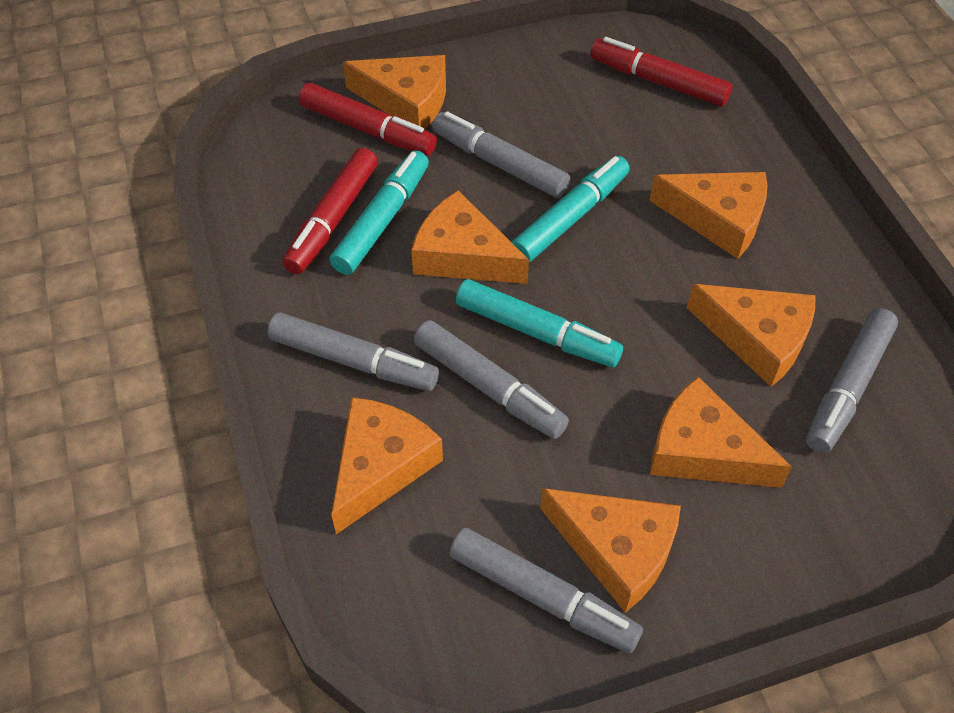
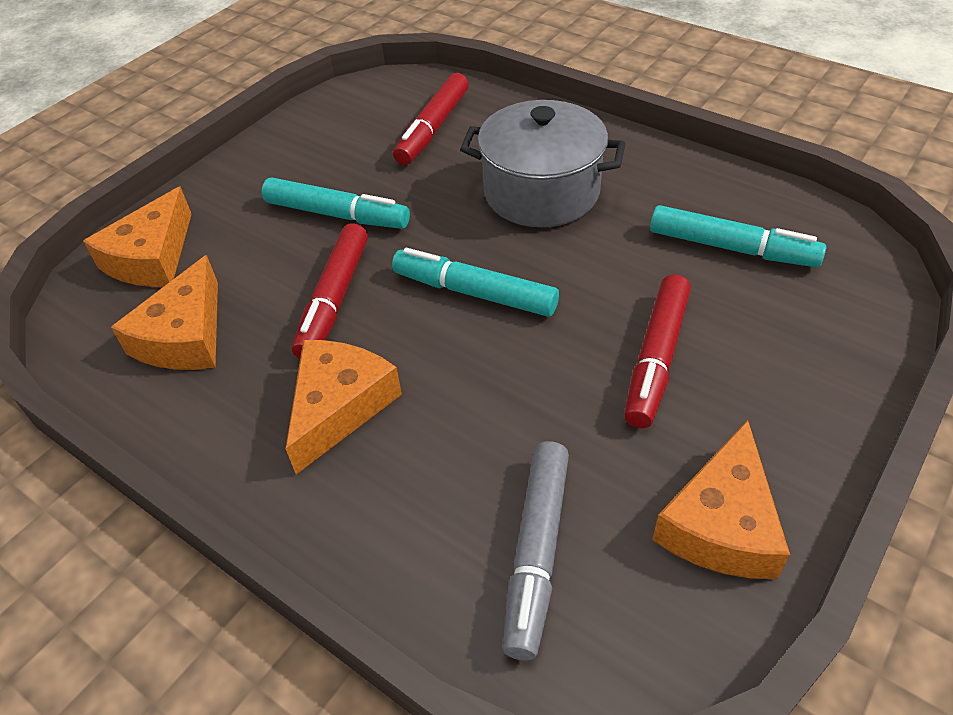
grey marker: 5 -> 1
grey pot: 0 -> 1
orange cheese: 7 -> 4

